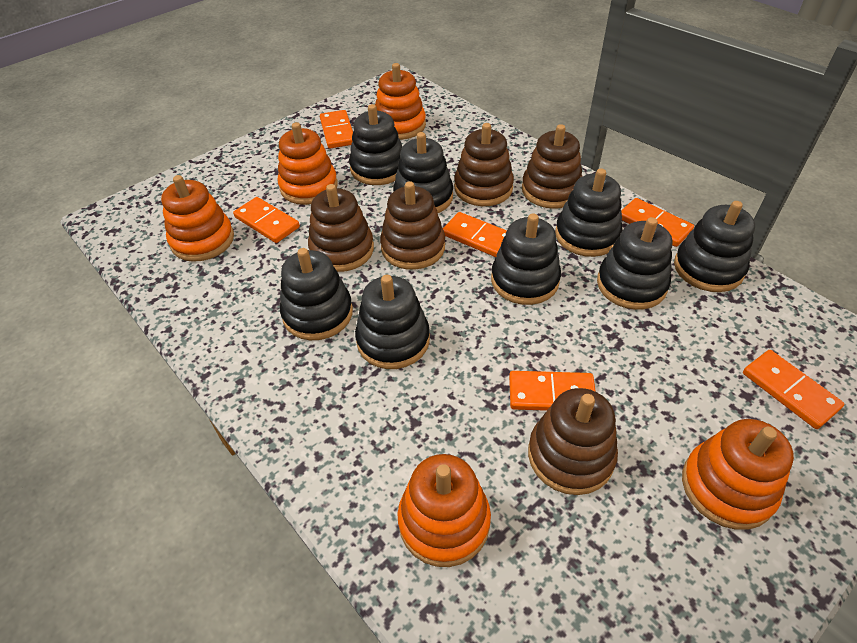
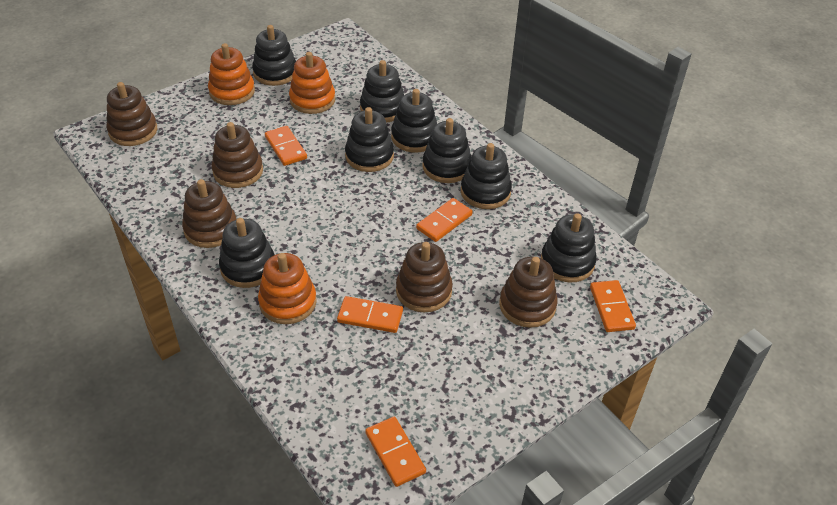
orange domino: 6 -> 5
orange stacking toy: 5 -> 3

